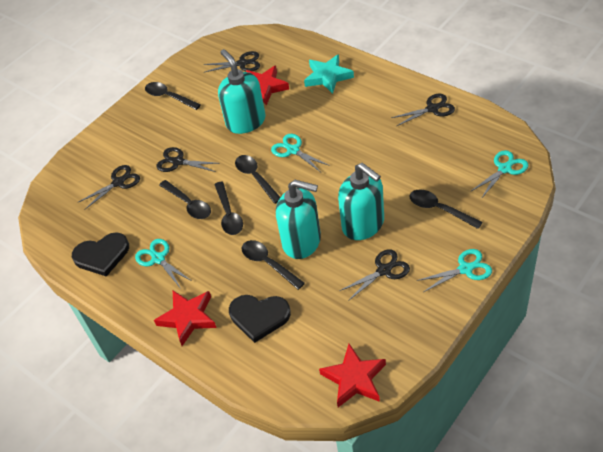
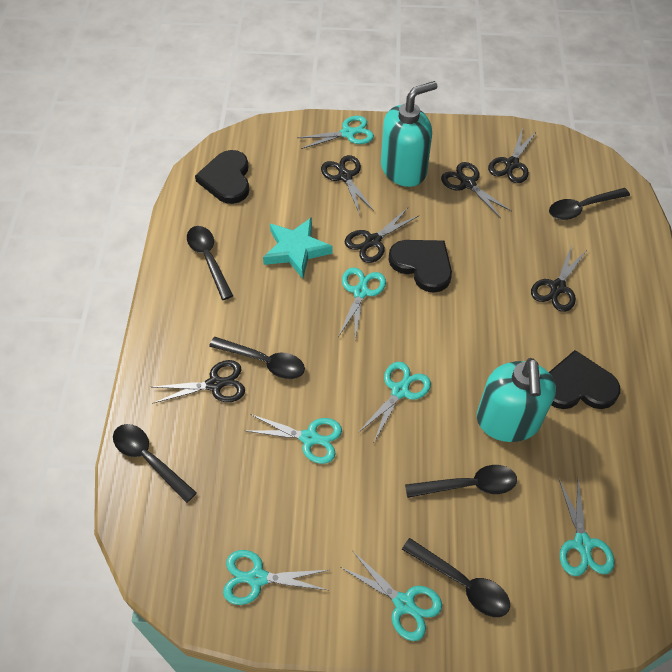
black heart: 2 -> 3
black scissors: 5 -> 6
red star: 3 -> 0
turquoise scissors: 4 -> 7
turquoise soap dispenser: 3 -> 2

